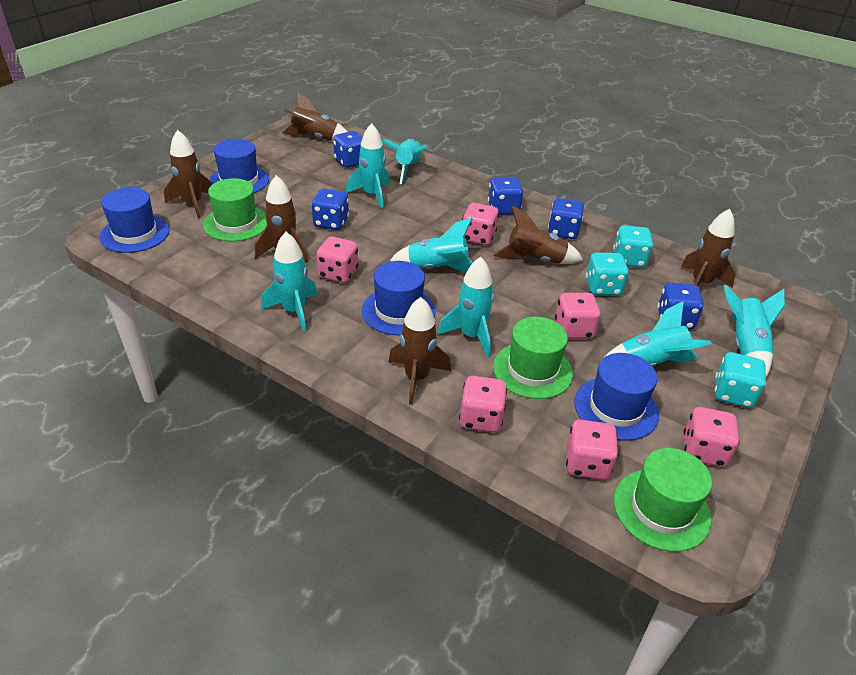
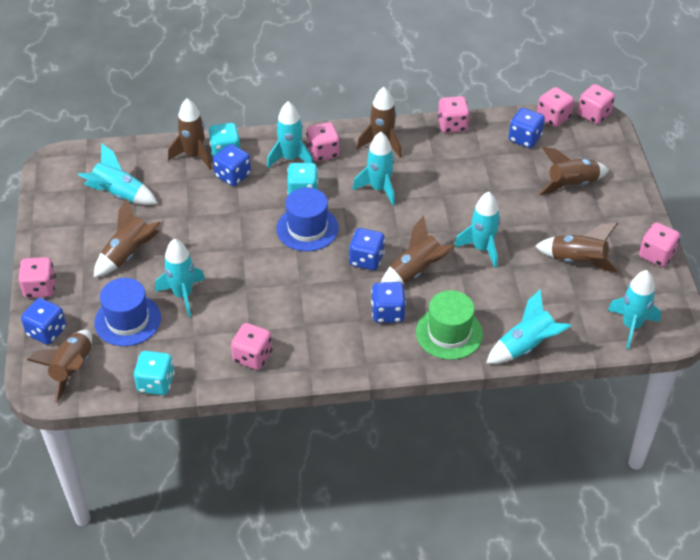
blue hat: 4 -> 2
brown rocket: 6 -> 7
green hat: 3 -> 1
pink dice: 6 -> 7

